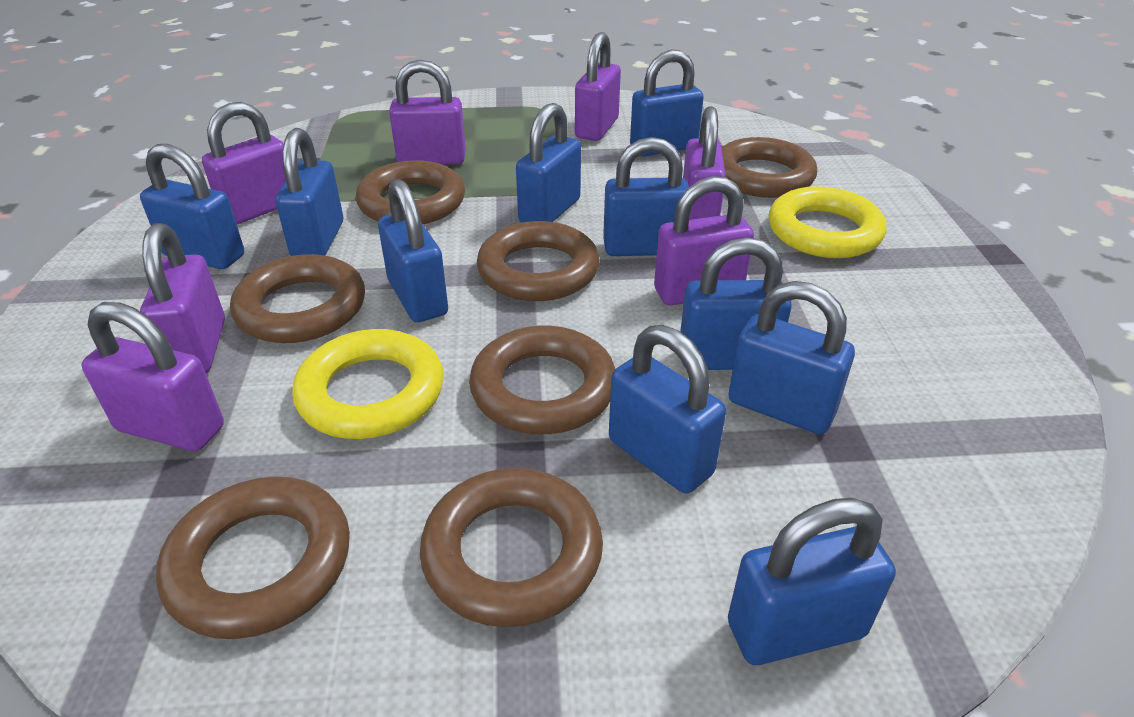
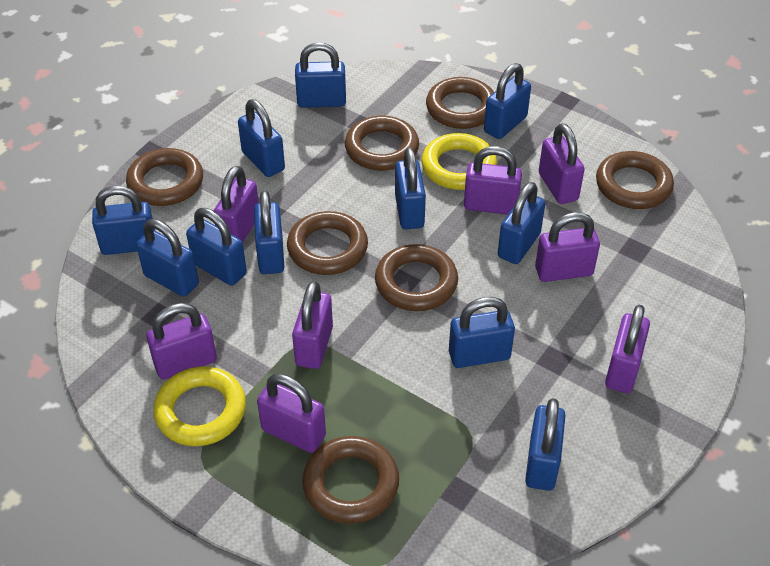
blue padlock: 10 -> 11
purple padlock: 7 -> 8

